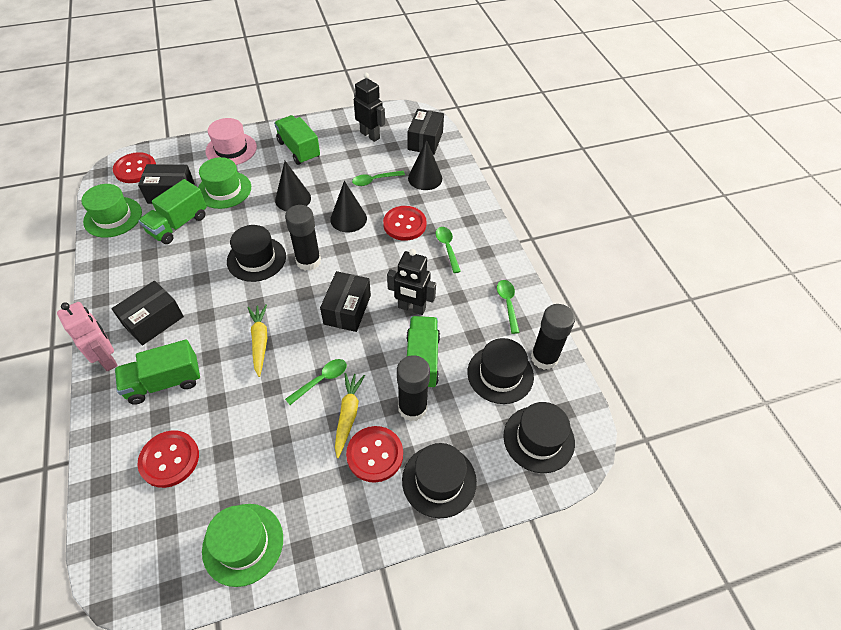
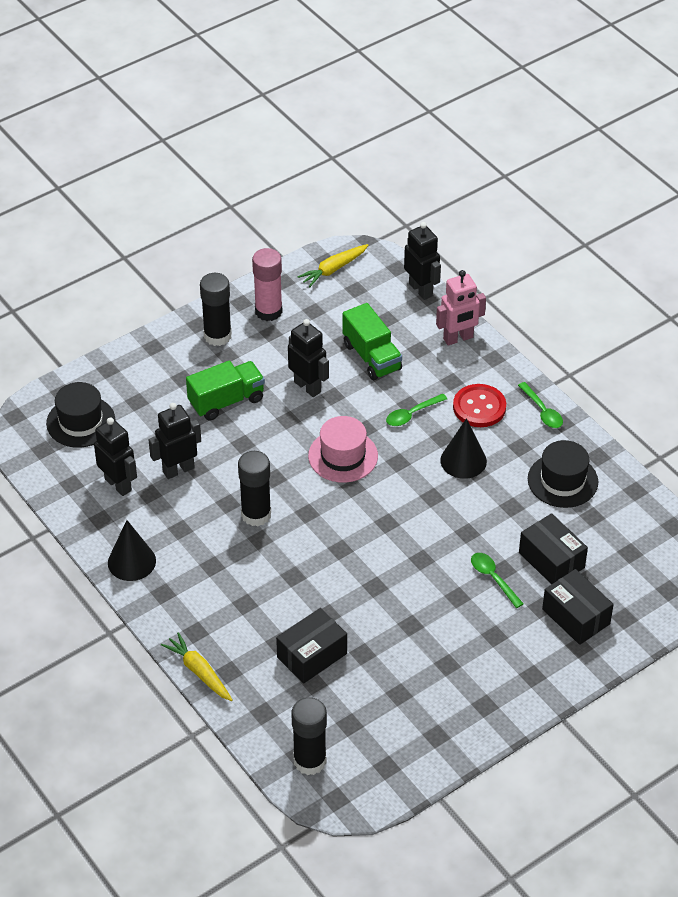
black box: 4 -> 3
black cone: 3 -> 2
black hat: 4 -> 2
black robot: 2 -> 4
green hat: 3 -> 0
green spoon: 4 -> 3
green truck: 4 -> 2
pink glue stick: 0 -> 1
red button: 4 -> 1

